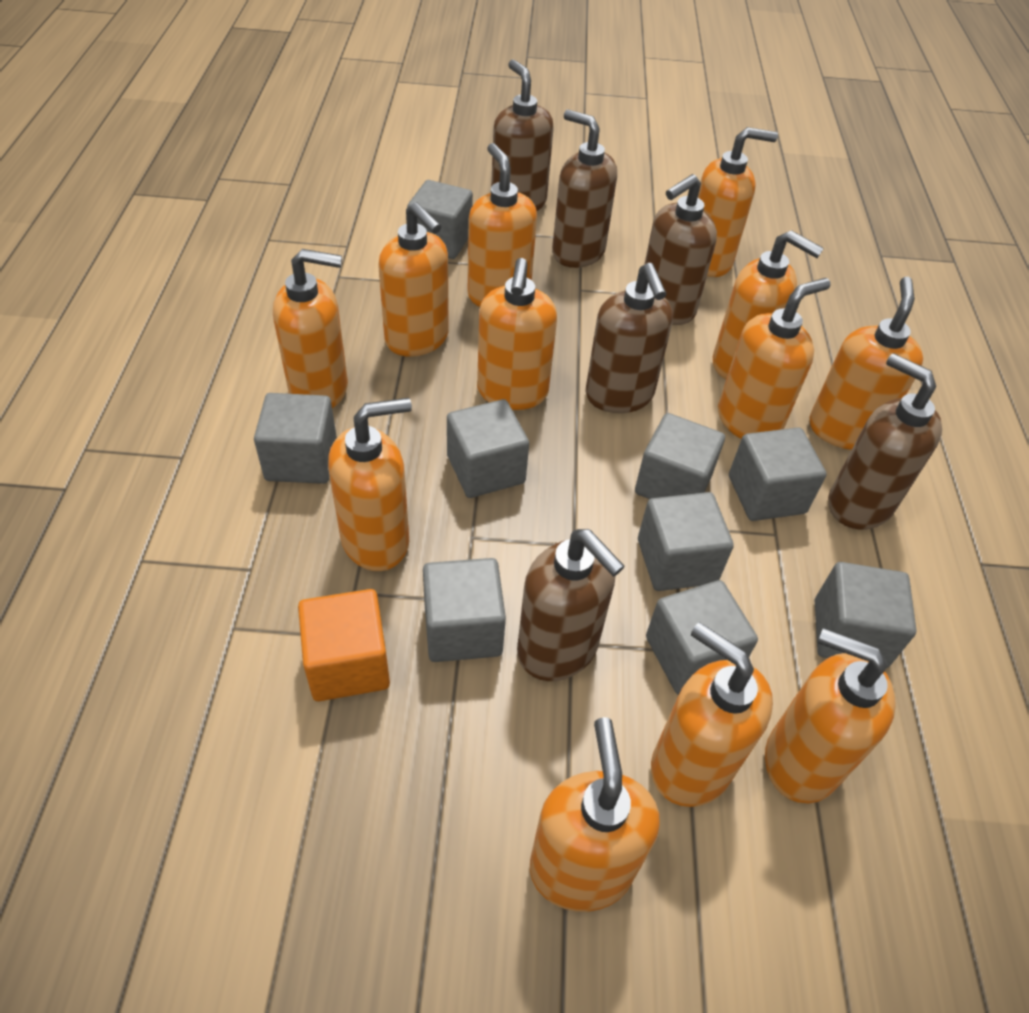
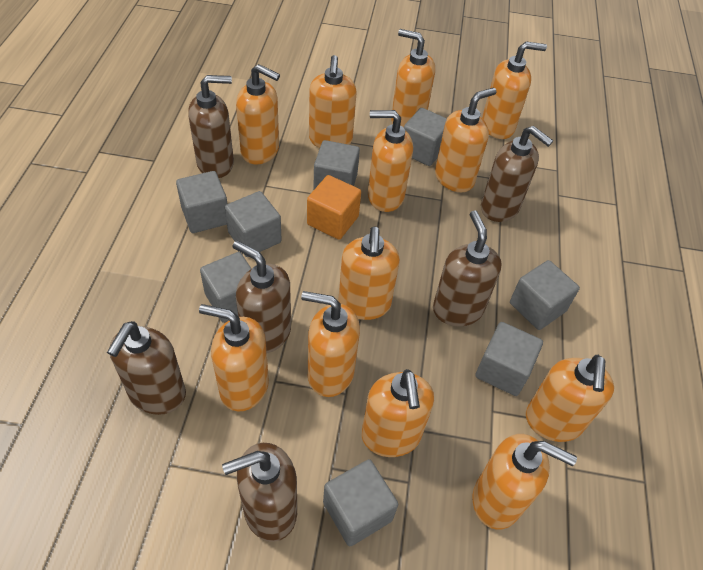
grey cube: 9 -> 8

